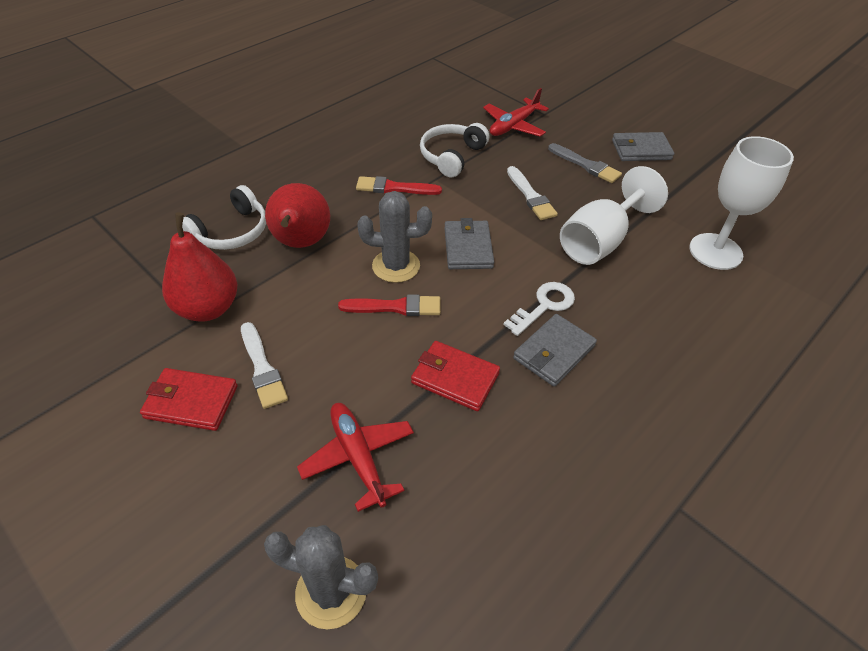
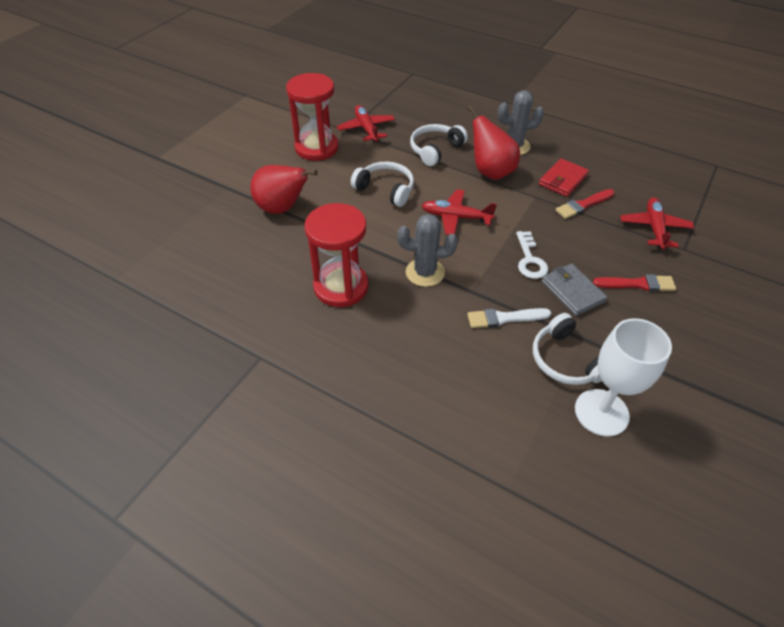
grey brush: 1 -> 0
grey wallet: 3 -> 1
red hourglass: 0 -> 2
red plane: 2 -> 3
red wallet: 2 -> 1
white brush: 2 -> 1
white goblet: 2 -> 1
white headphones: 2 -> 3

